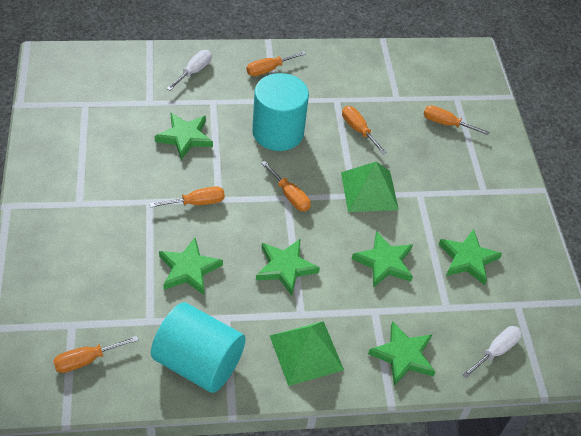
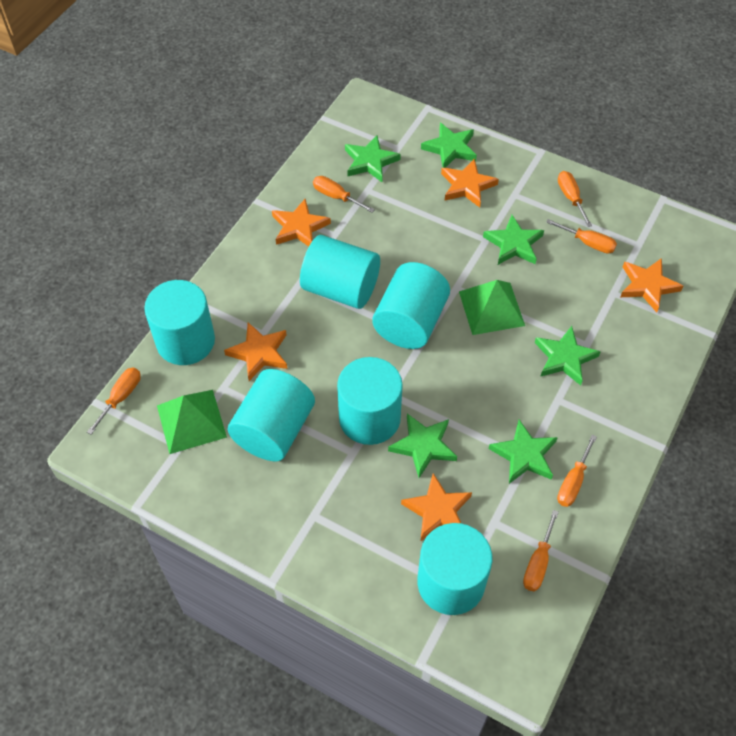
orange star: 0 -> 5
turquoise cylinder: 2 -> 6
white screwdriver: 2 -> 0

